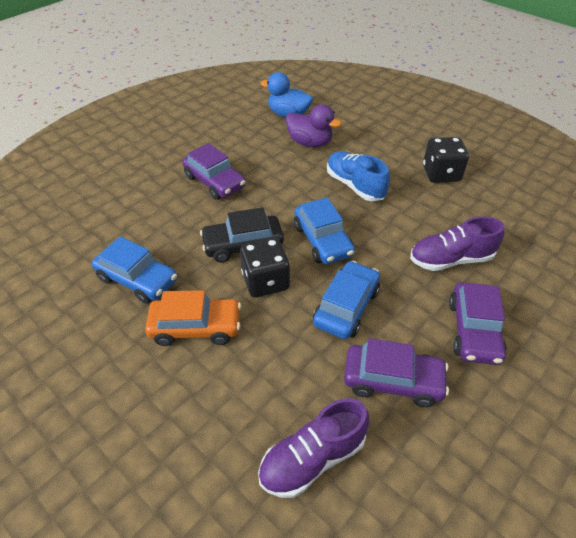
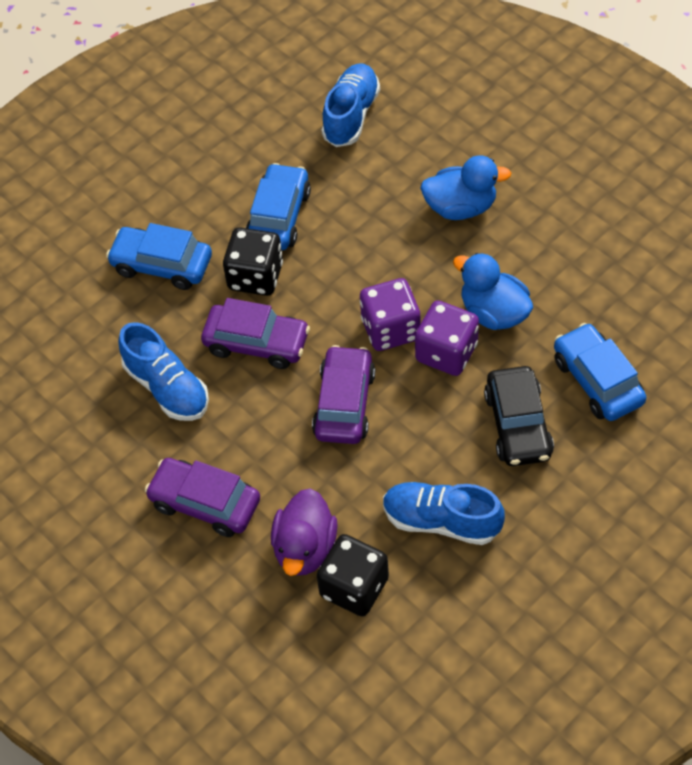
blue duck: 1 -> 2
blue shoe: 1 -> 3
orange car: 1 -> 0
purple dice: 0 -> 2
purple shoe: 2 -> 0

